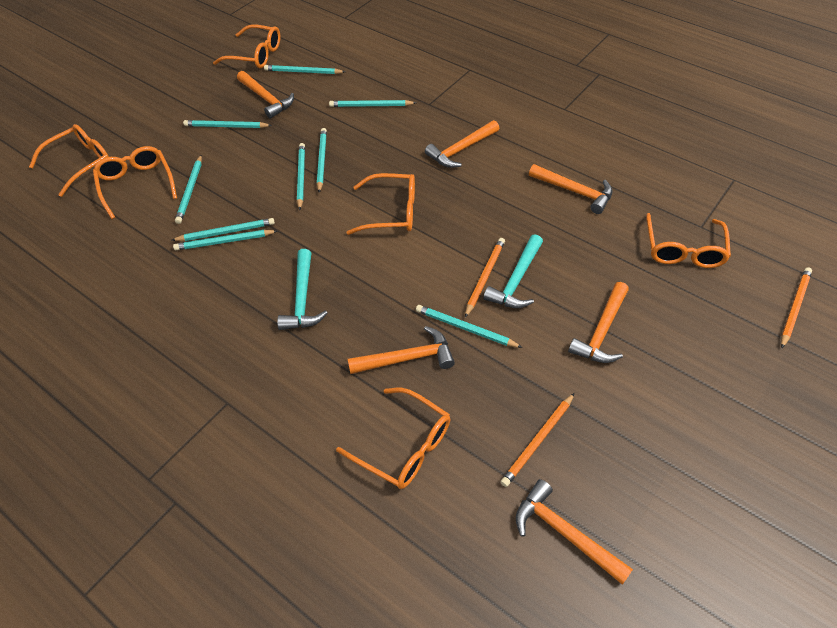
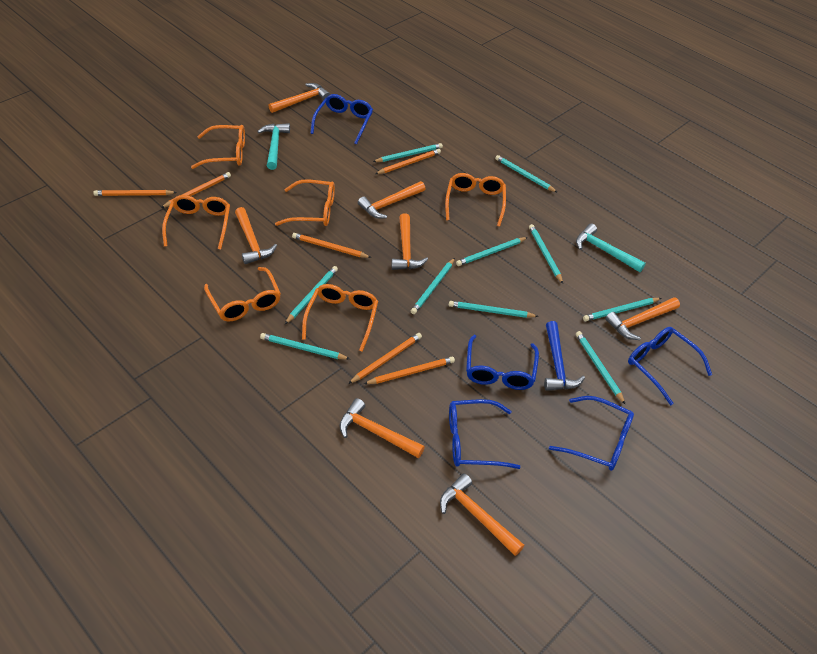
blue glasses: 0 -> 5
blue hammer: 0 -> 1
orange hammer: 6 -> 7
orange pencil: 3 -> 6
turquoise pencil: 9 -> 10

